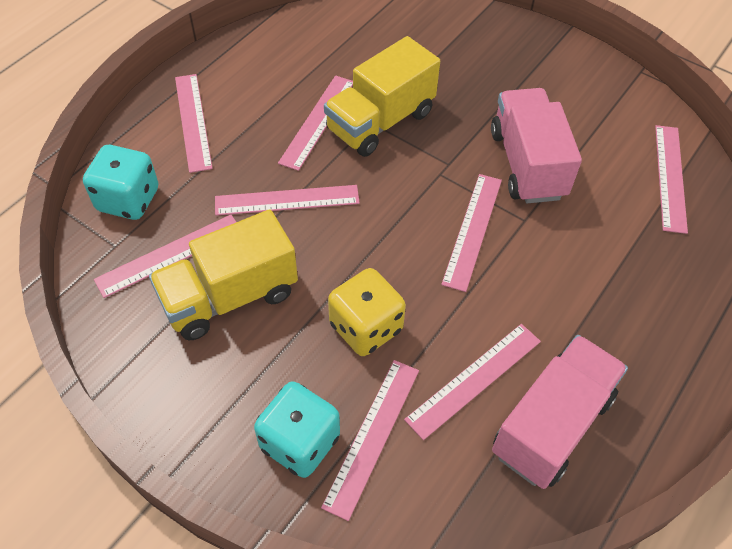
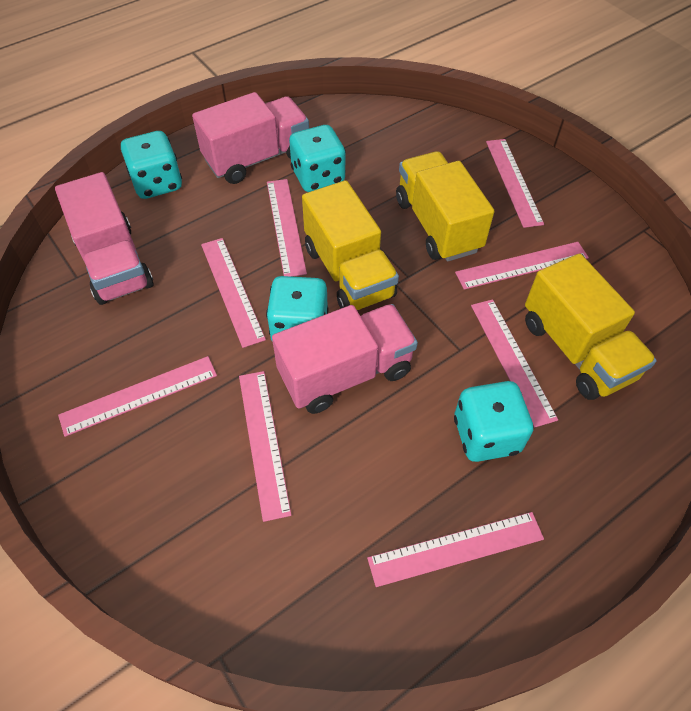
pink truck: 2 -> 3
turquoise dice: 2 -> 4
yellow dice: 1 -> 0
yellow truck: 2 -> 3

